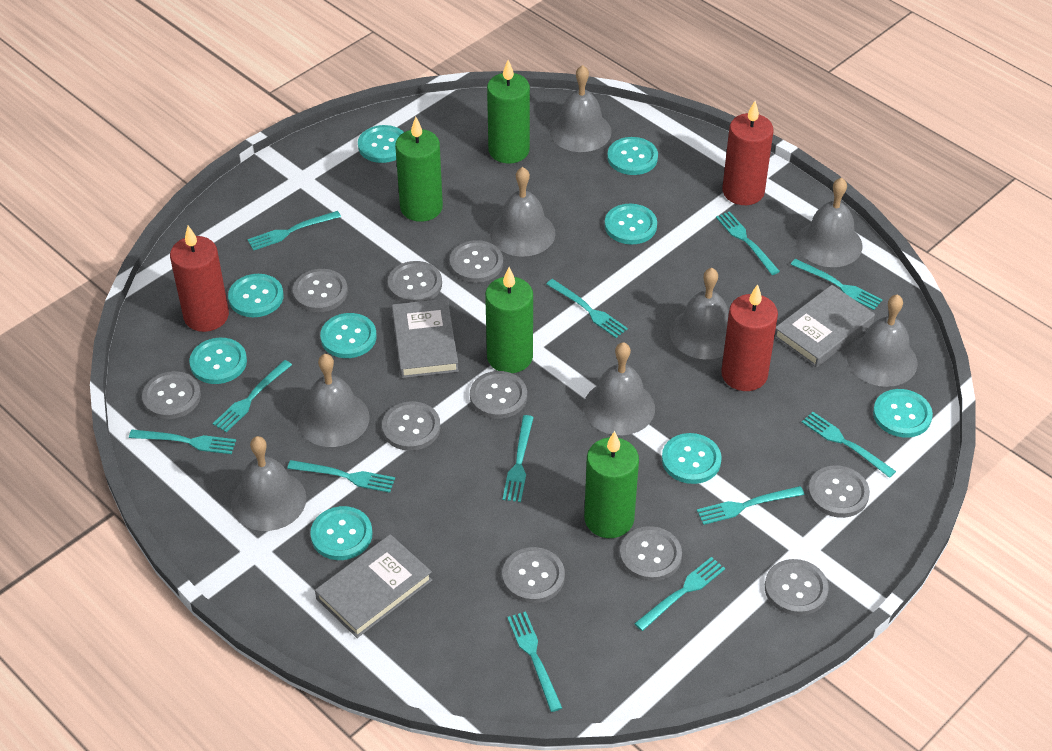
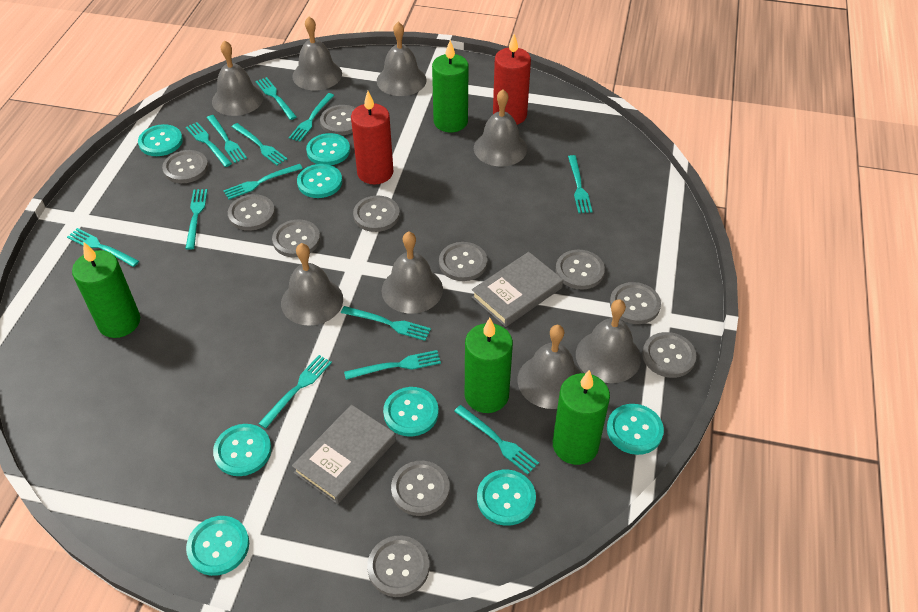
grey book: 3 -> 2
grey button: 10 -> 11
red candle: 3 -> 2
turquoise button: 9 -> 8
turquoise fork: 12 -> 13

